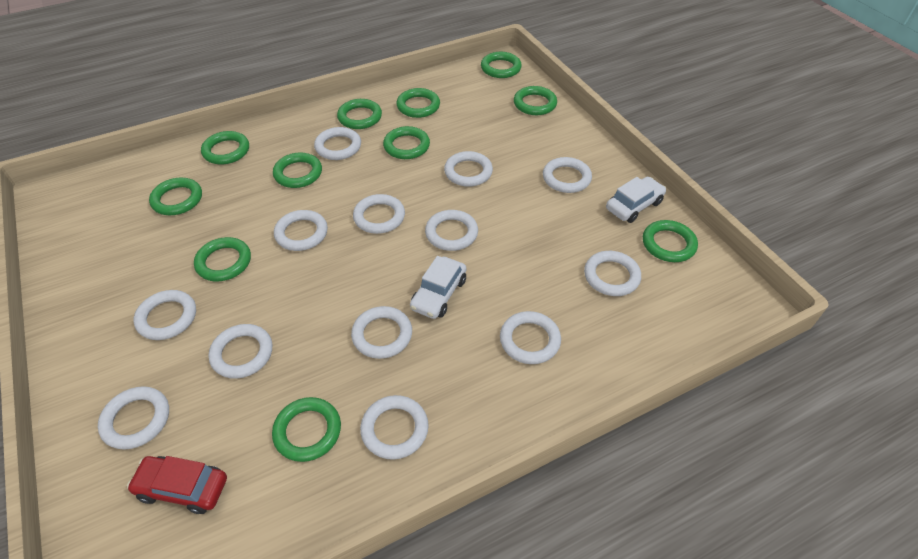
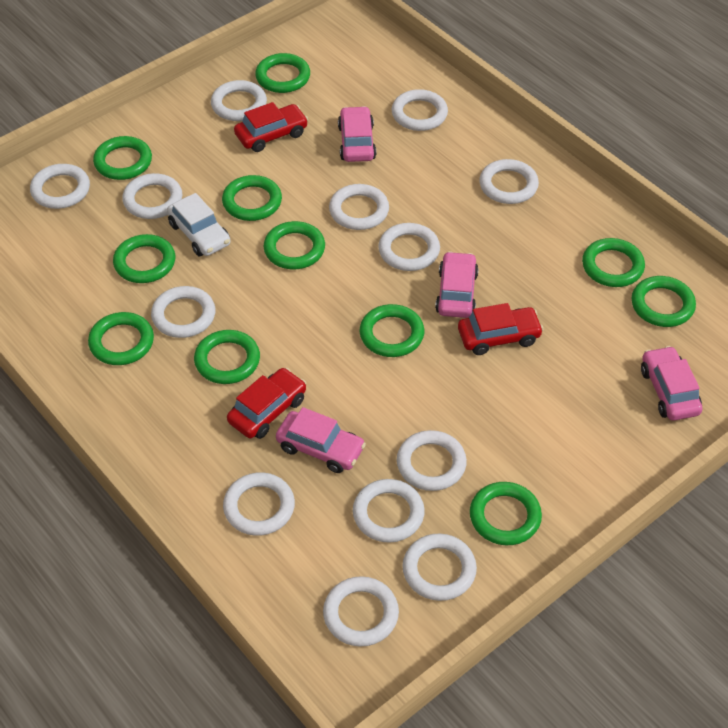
pink car: 0 -> 4
red car: 1 -> 3
white car: 2 -> 1

